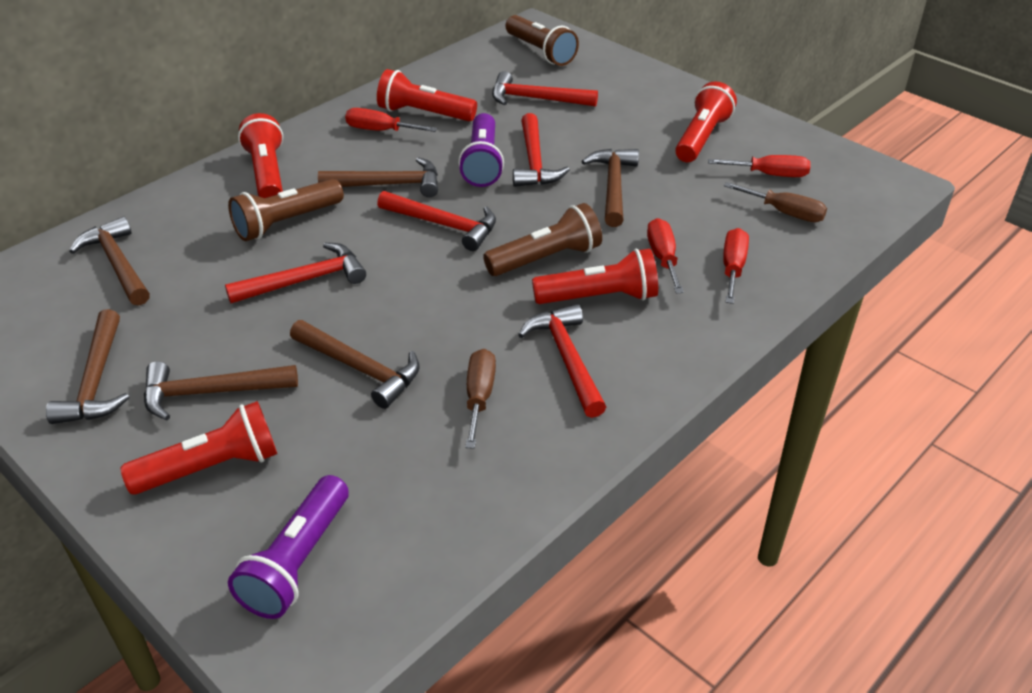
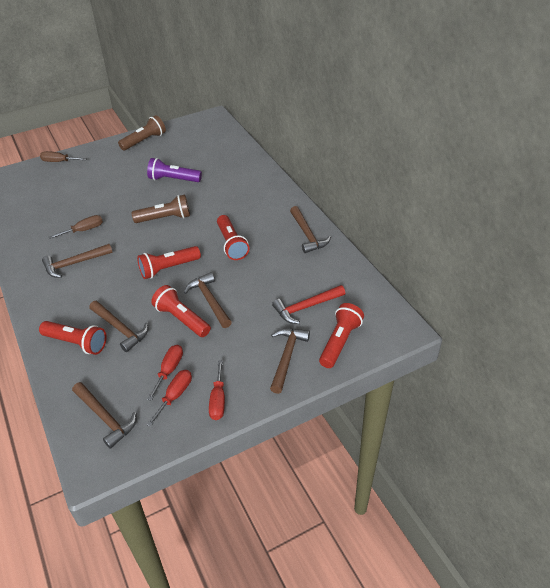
brown flashlight: 3 -> 2
purple flashlight: 2 -> 1
red hammer: 5 -> 1
red screwdriver: 4 -> 3

